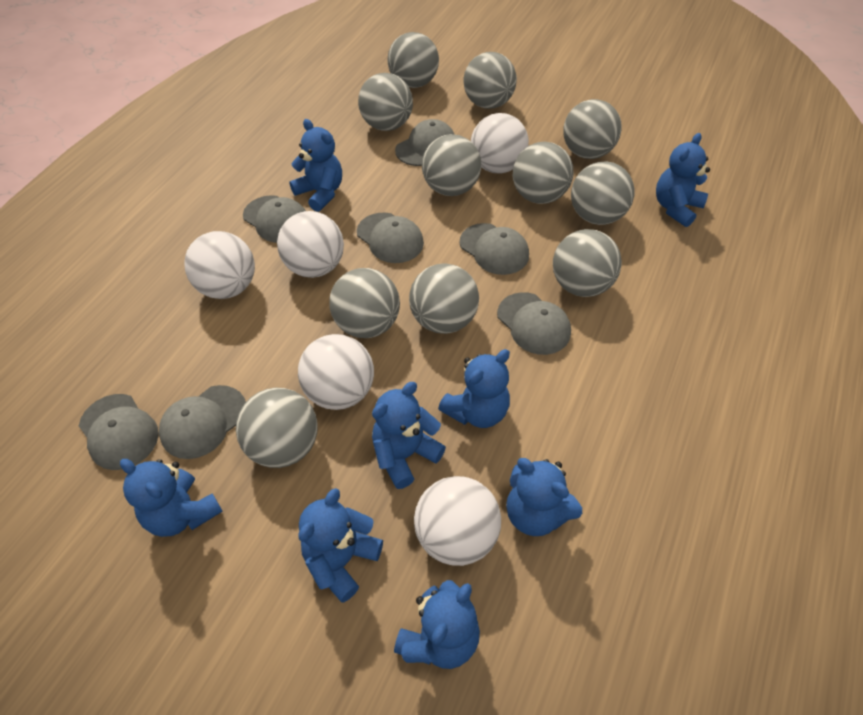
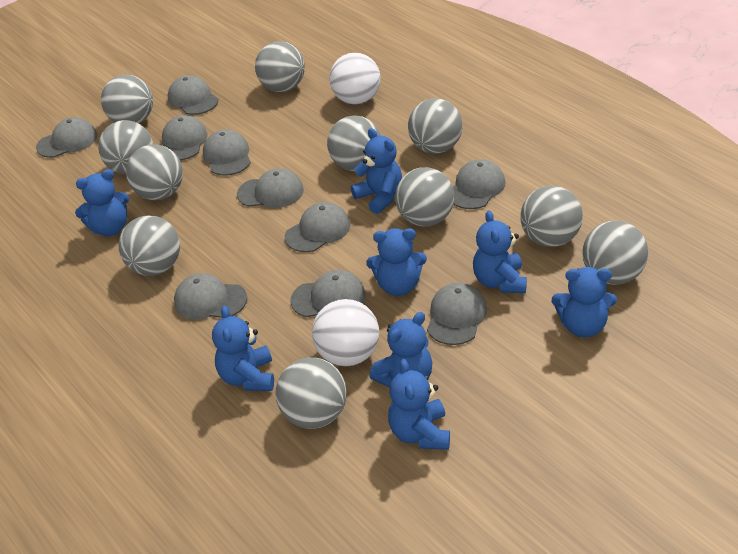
grey cap: 7 -> 10
white ball: 5 -> 2

